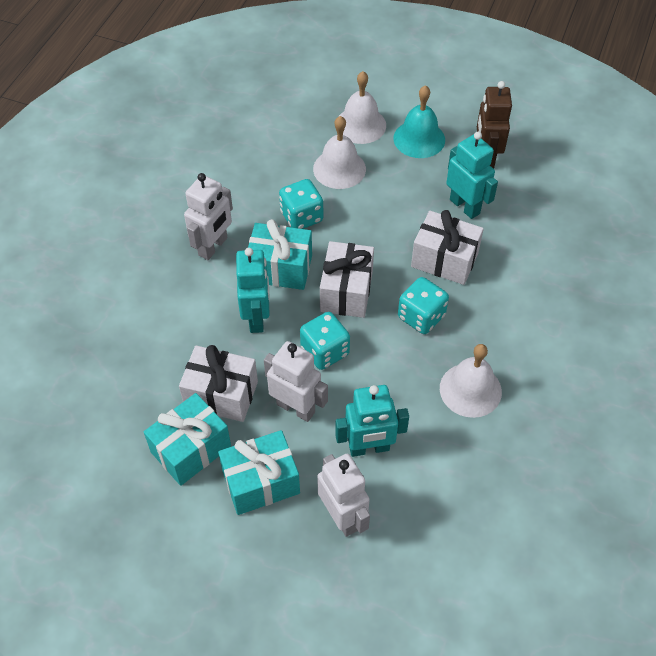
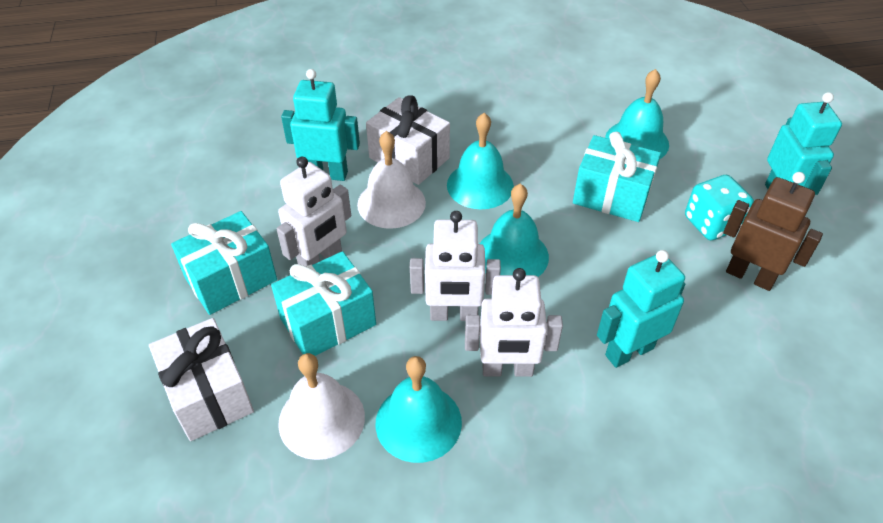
turquoise bell: 1 -> 4
turquoise dice: 3 -> 1
white bell: 3 -> 2
white gift: 3 -> 2

